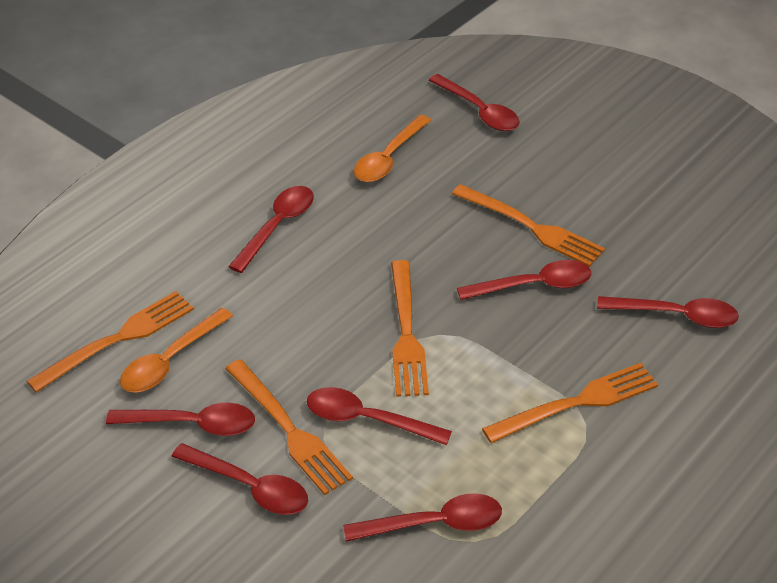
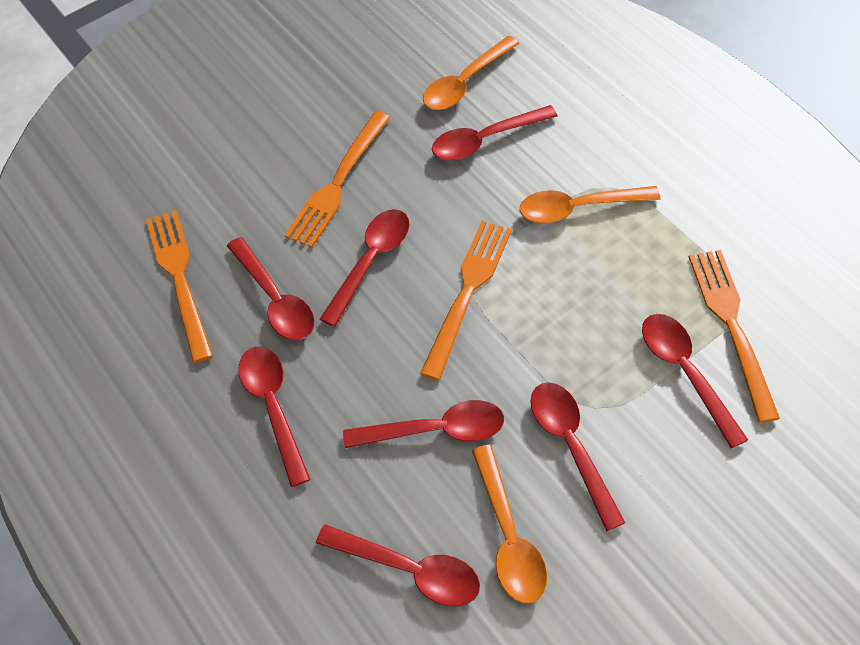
orange fork: 5 -> 4
orange spoon: 2 -> 3

